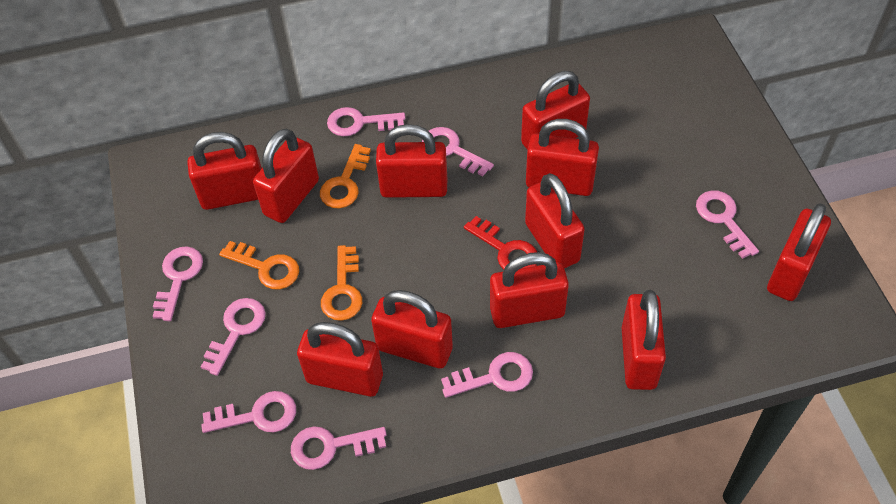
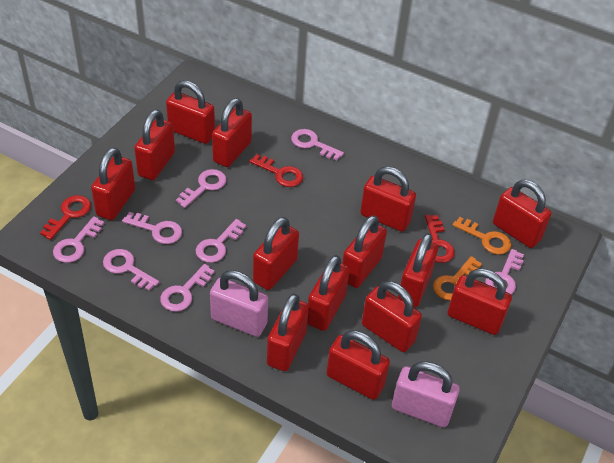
orange key: 3 -> 2
pink padlock: 0 -> 2
red key: 1 -> 3
red padlock: 11 -> 14

